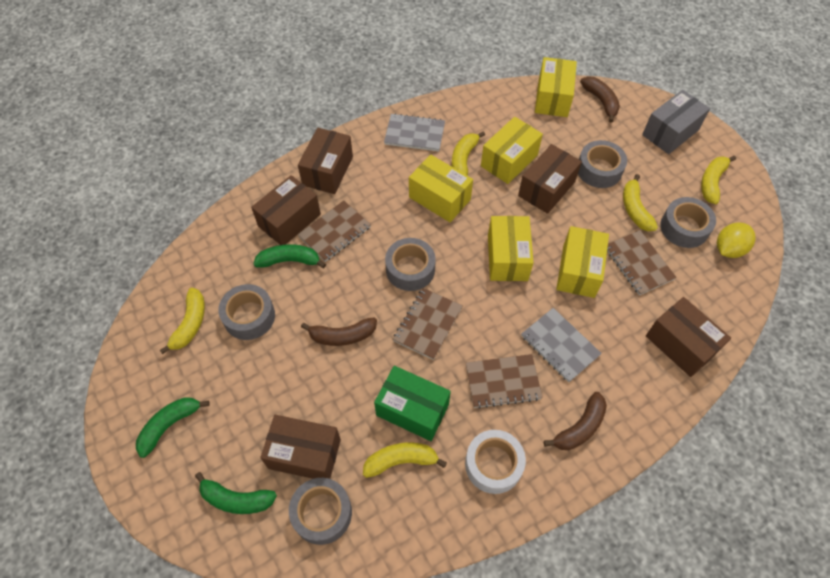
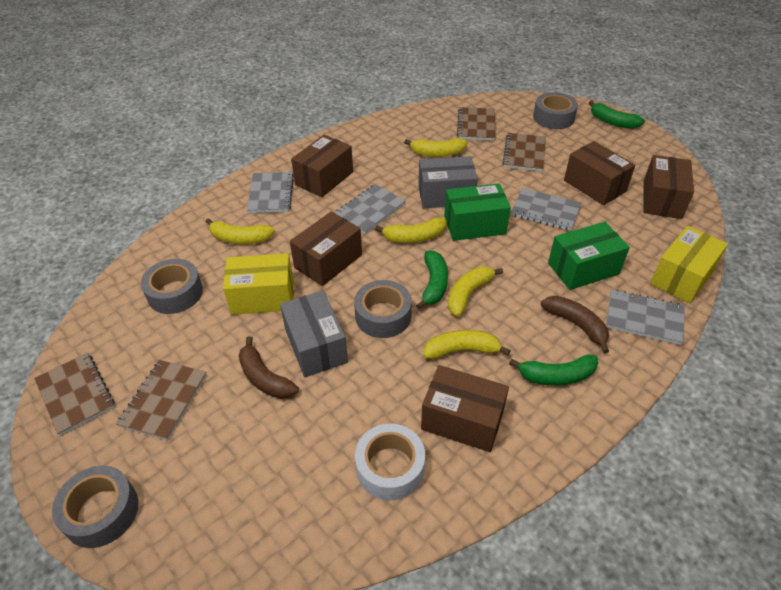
brown banana: 3 -> 2
green box: 1 -> 2
grey box: 1 -> 2
grey notebook: 2 -> 4
grey tape: 5 -> 4
yellow box: 5 -> 2
yellow lemon: 1 -> 0

